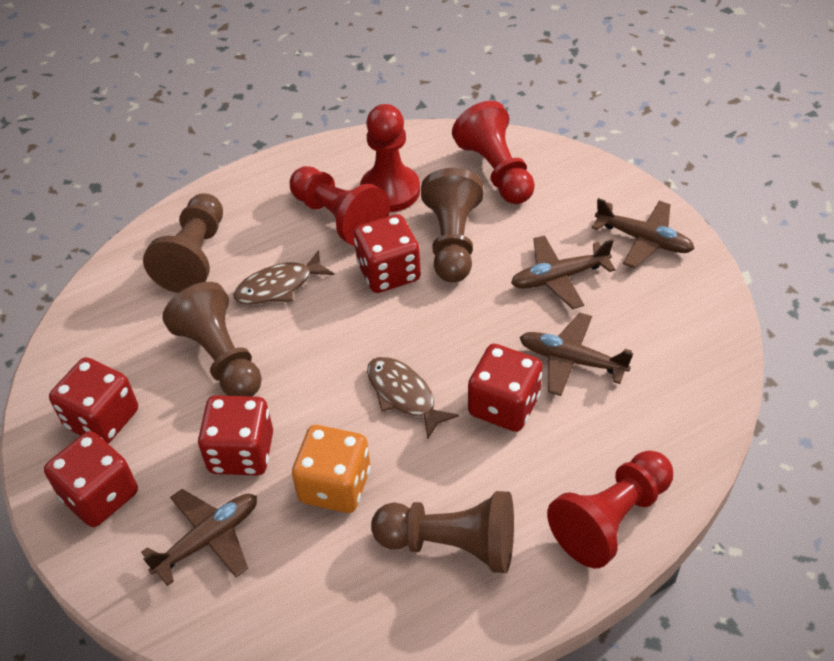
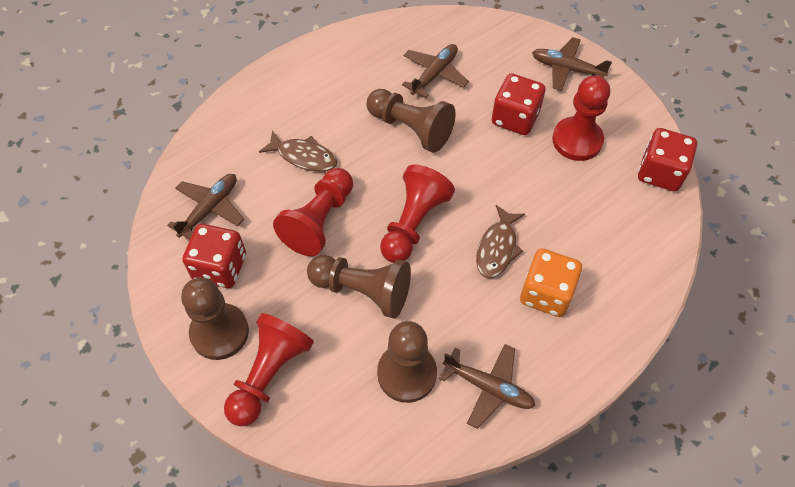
red dice: 5 -> 3

